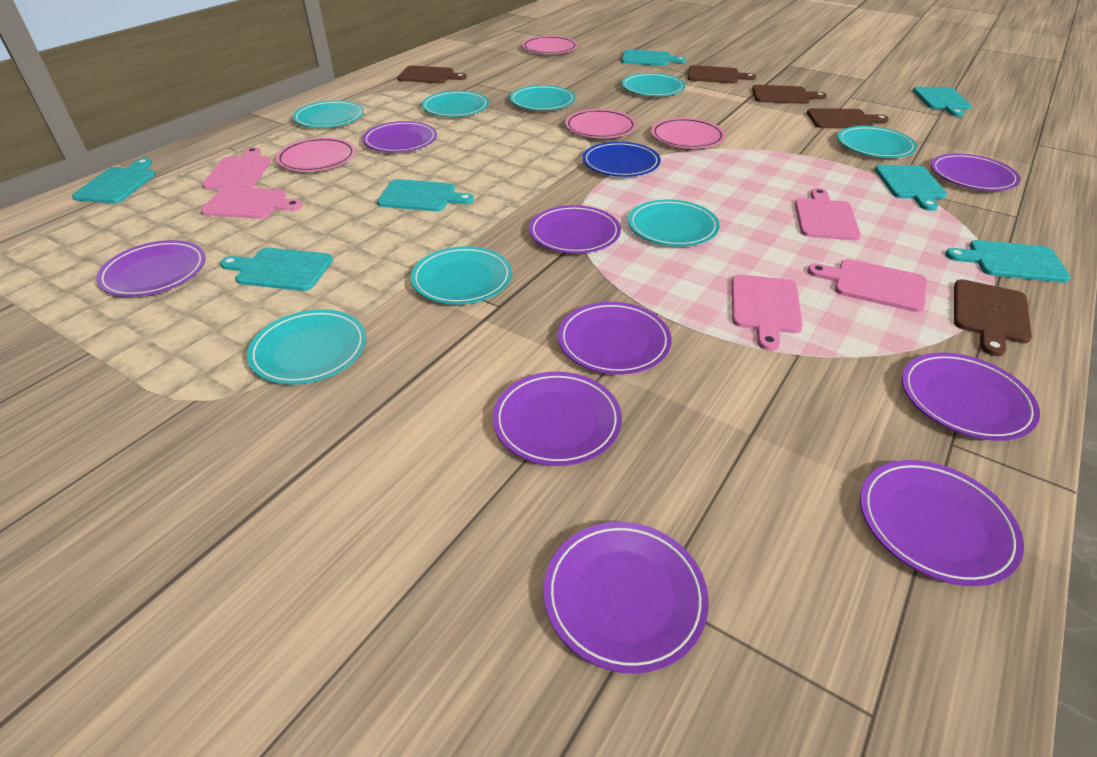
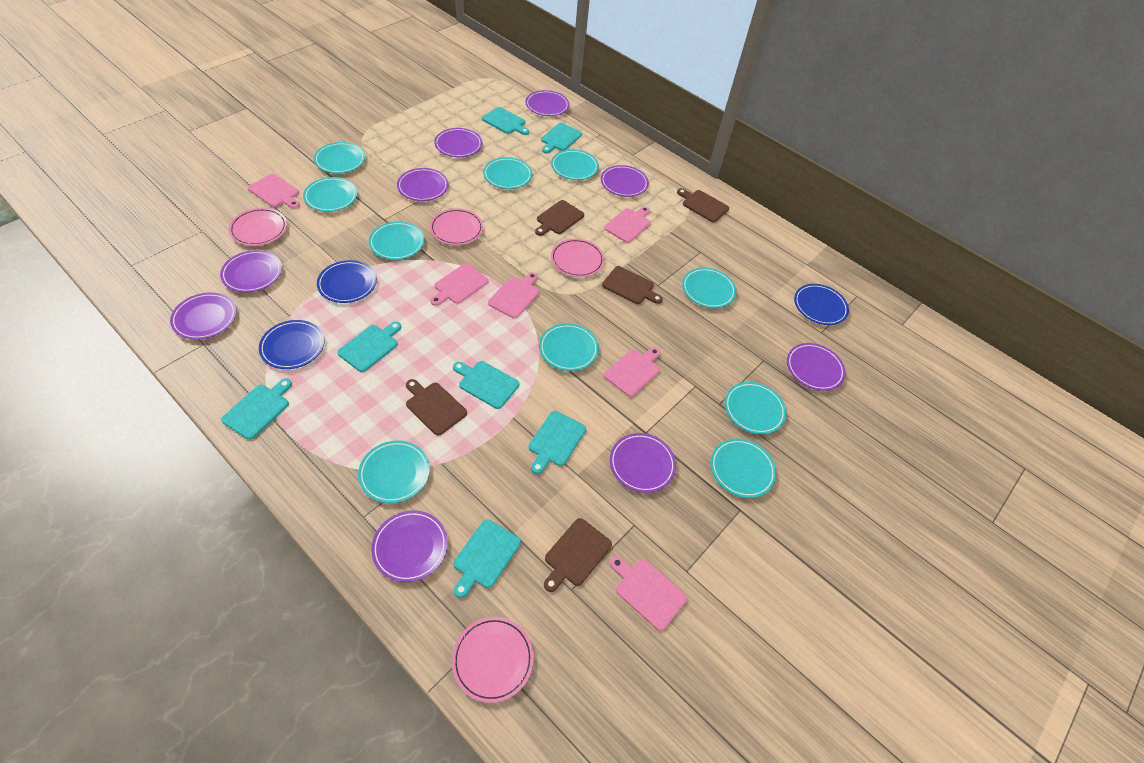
blue plate: 1 -> 3
pink cutting board: 5 -> 6
turquoise plate: 8 -> 10

